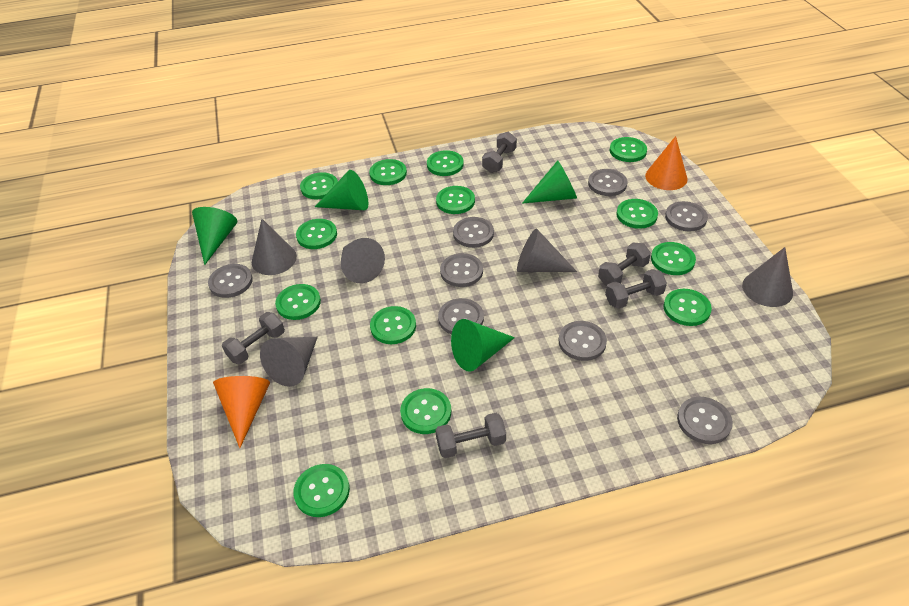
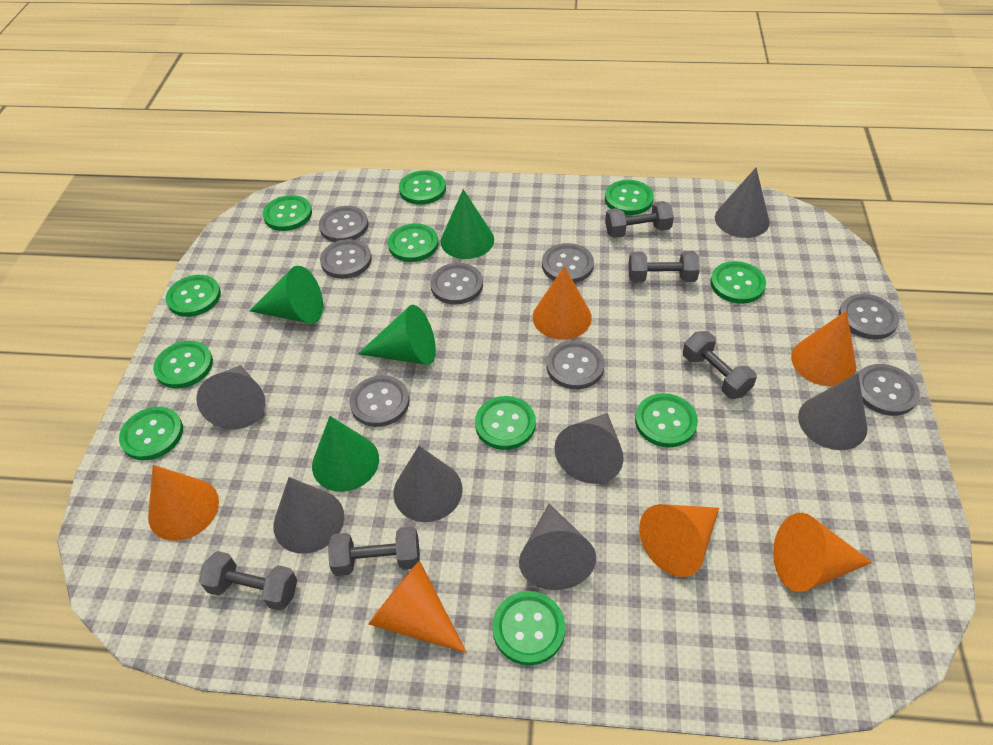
green button: 13 -> 11
grey cone: 5 -> 7
orange cone: 2 -> 6

